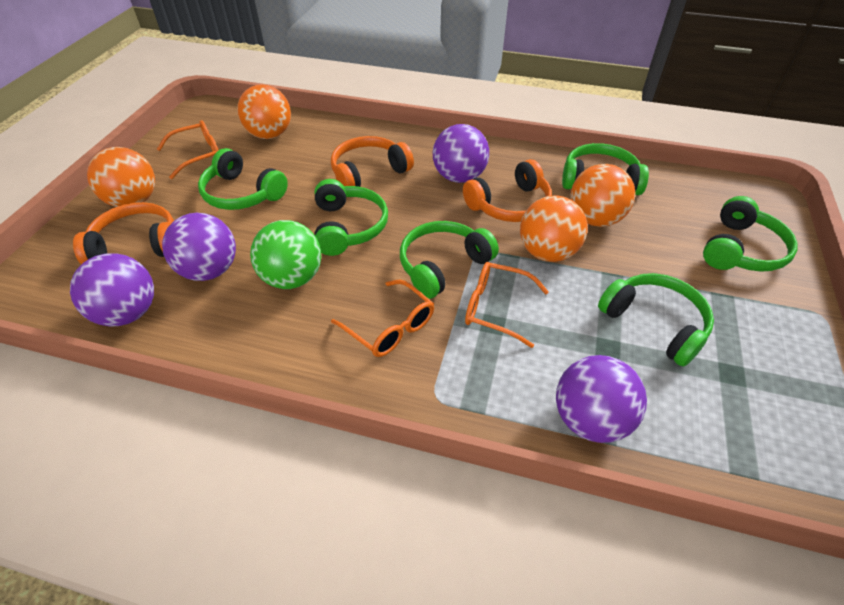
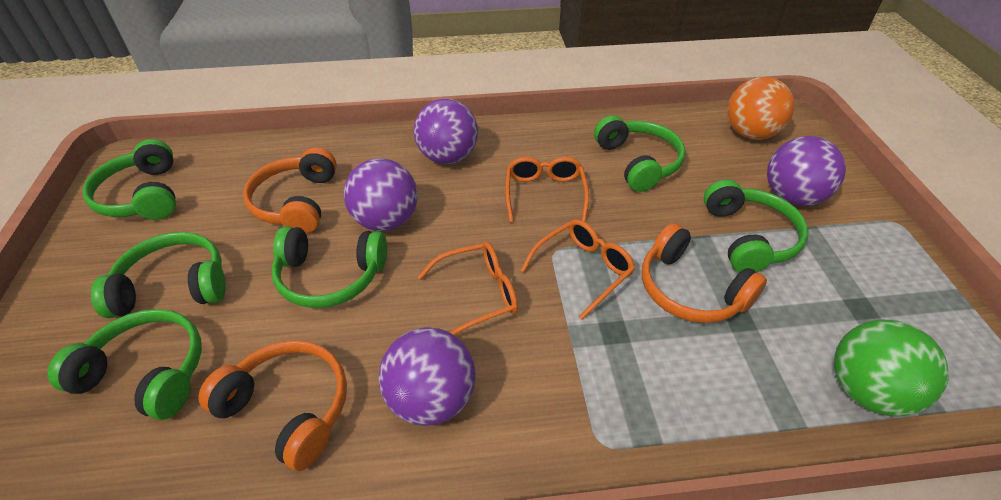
orange ball: 4 -> 1

